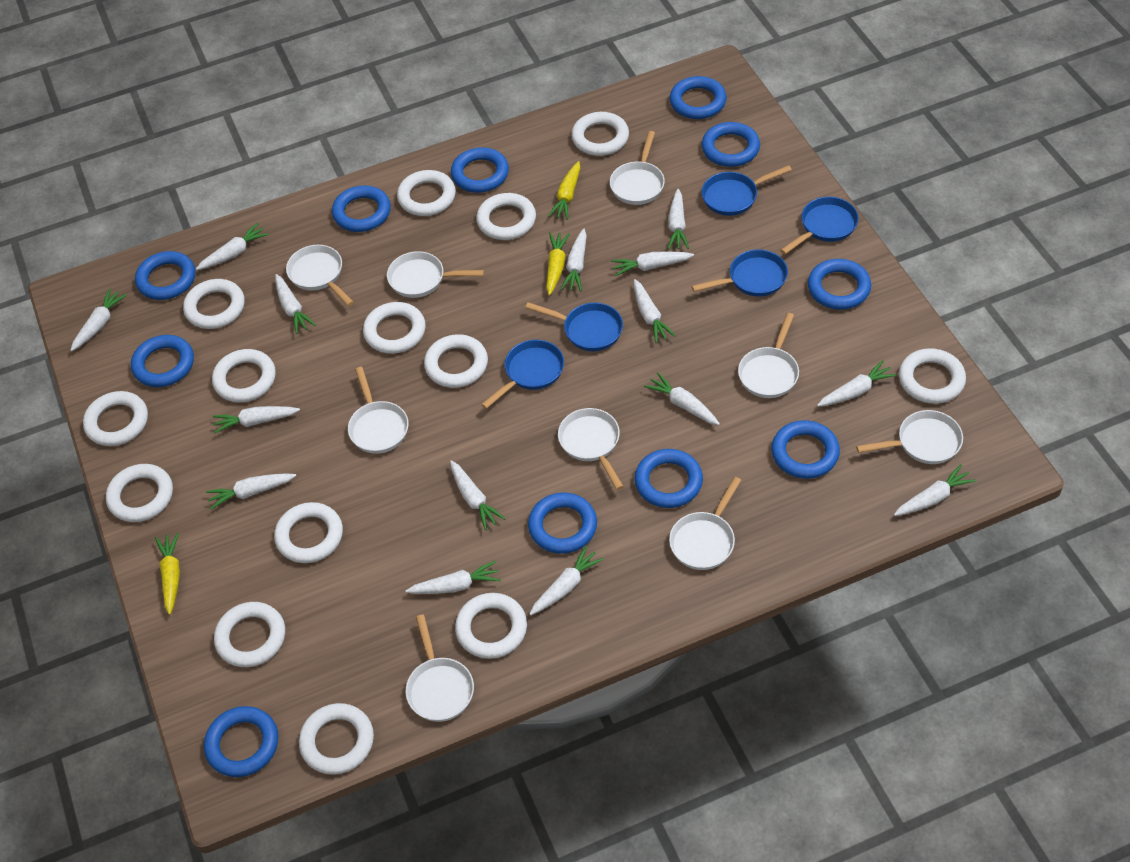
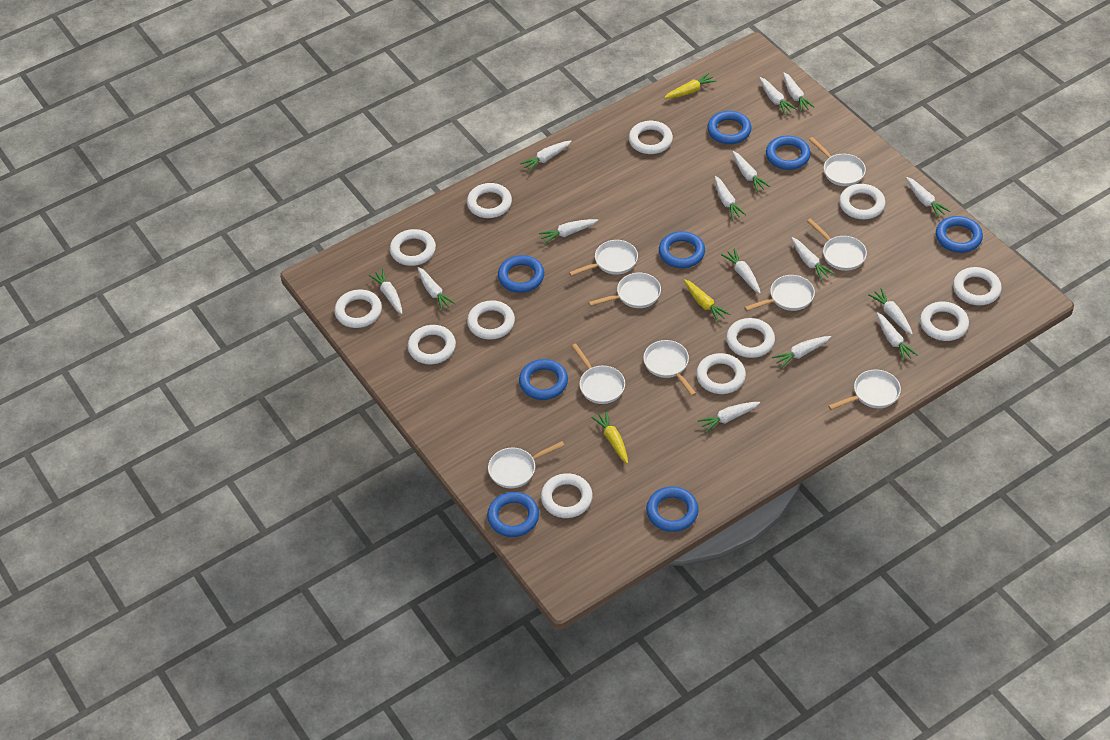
blue pan: 5 -> 0
blue ring: 11 -> 8
white ring: 14 -> 12

